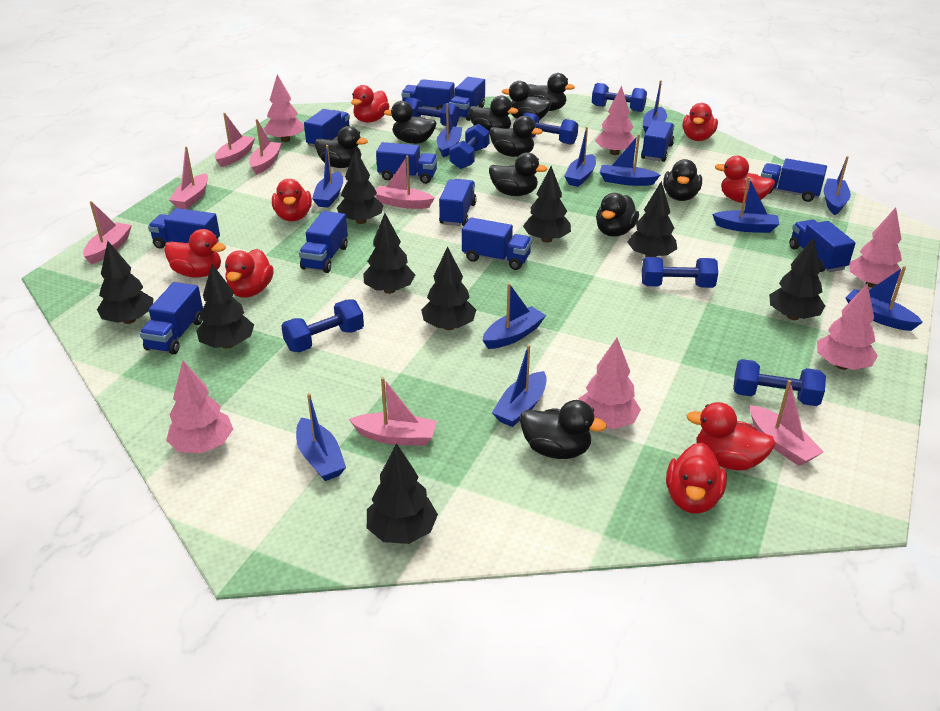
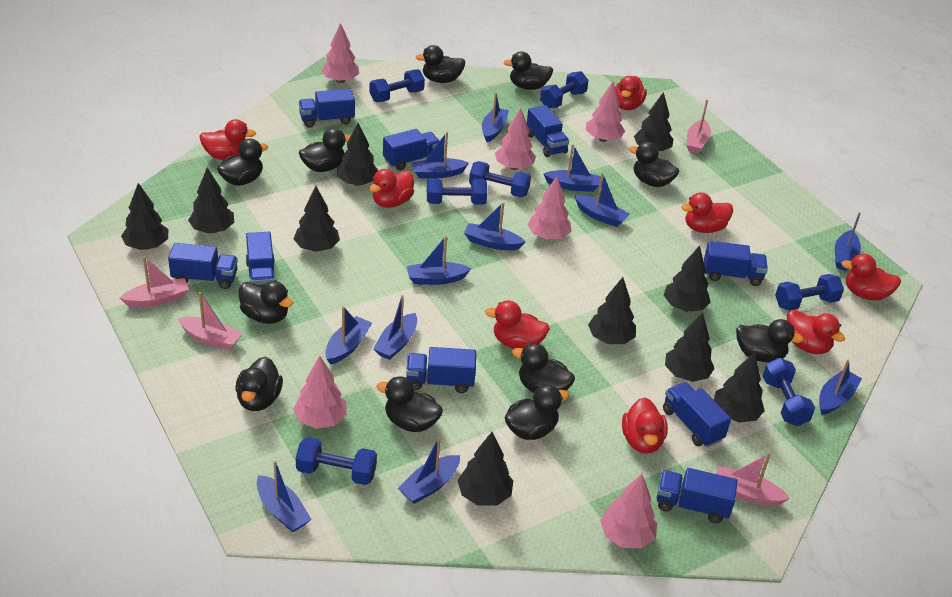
black duck: 10 -> 11
black tree: 9 -> 10
blue boat: 11 -> 12
blue truck: 12 -> 9
pink boat: 7 -> 4

